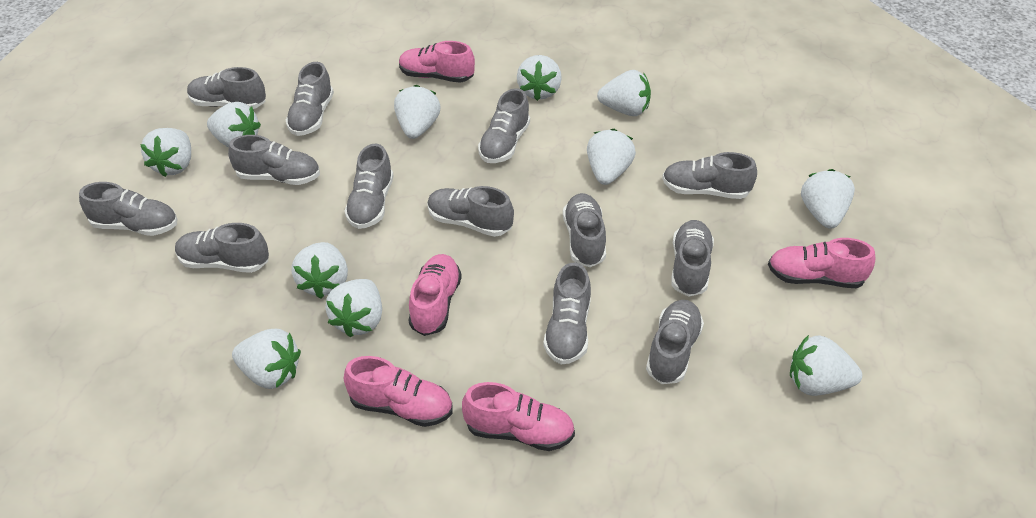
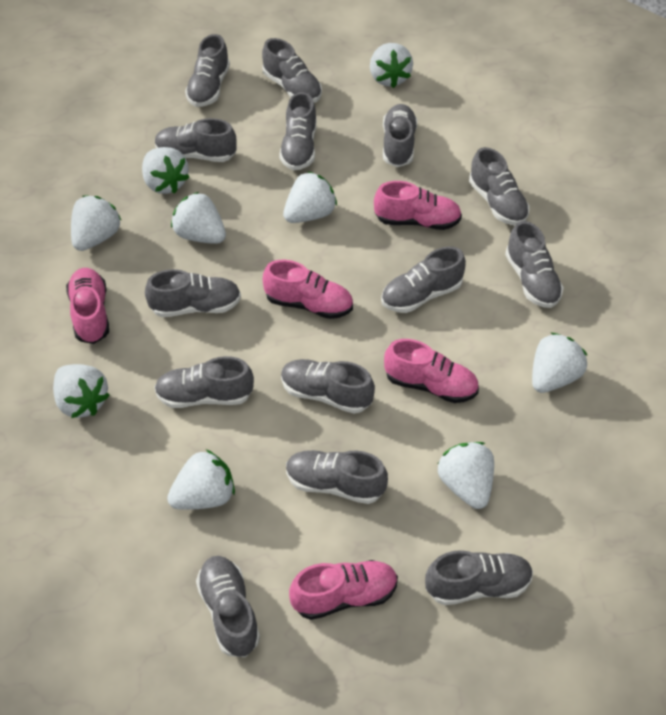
grey shoe: 13 -> 14
white strawberry: 11 -> 9

